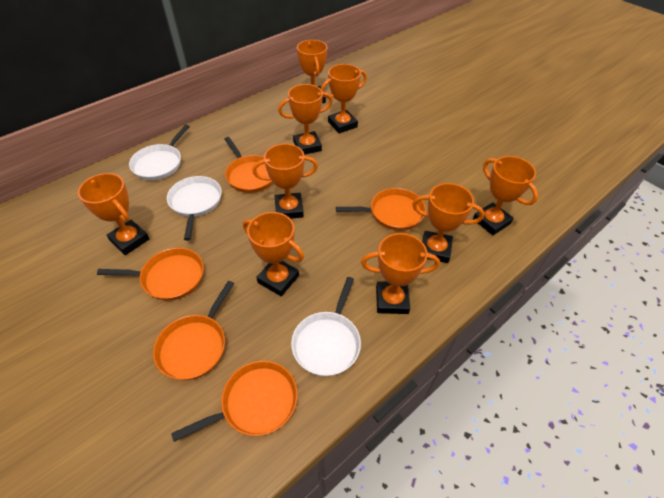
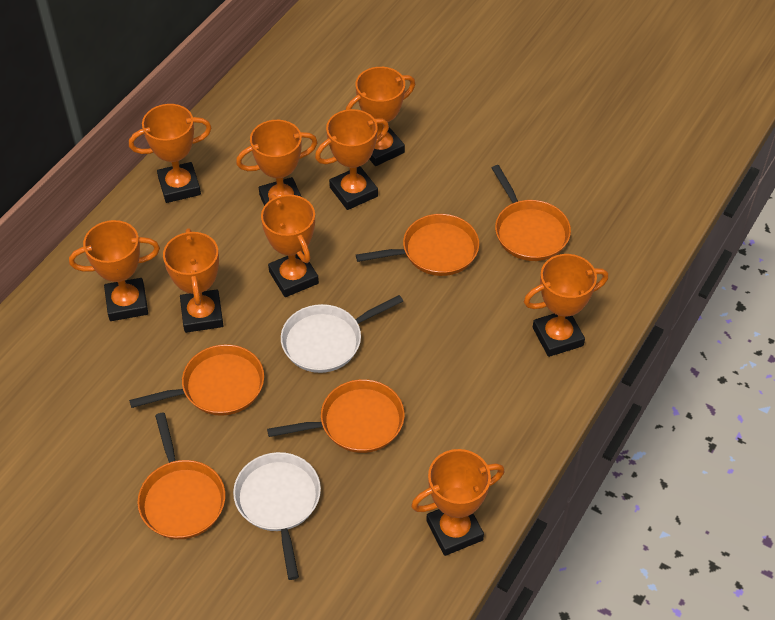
white pan: 3 -> 2

